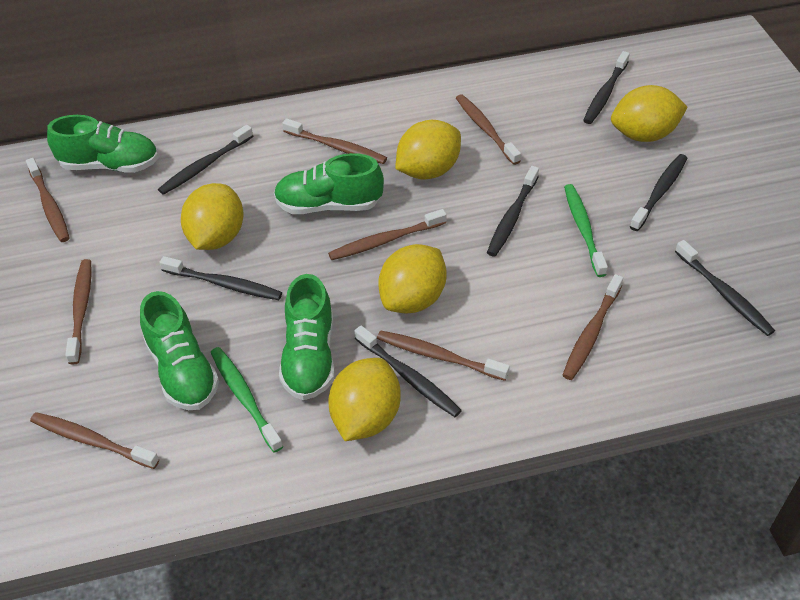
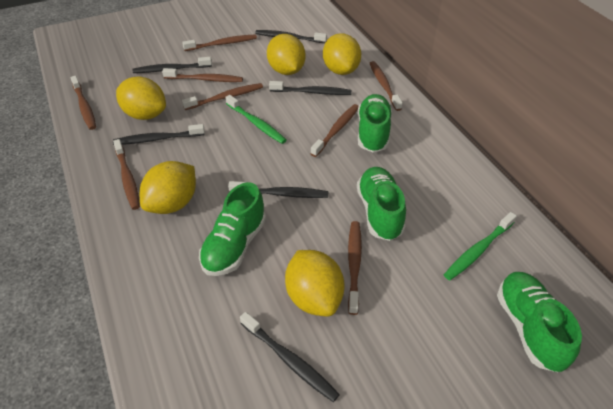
black toothbrush: 7 -> 6

